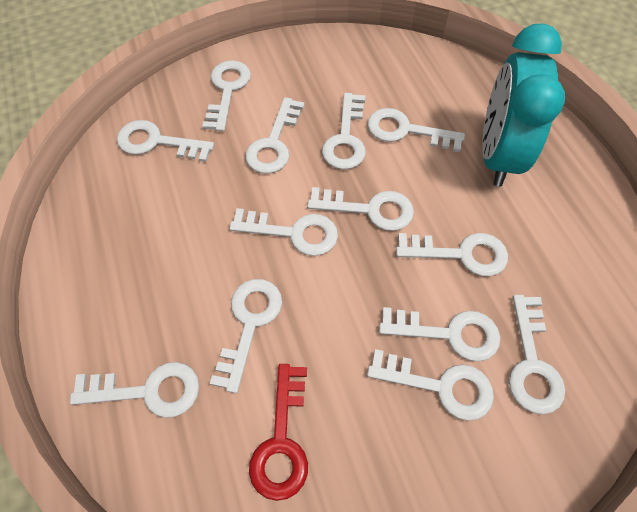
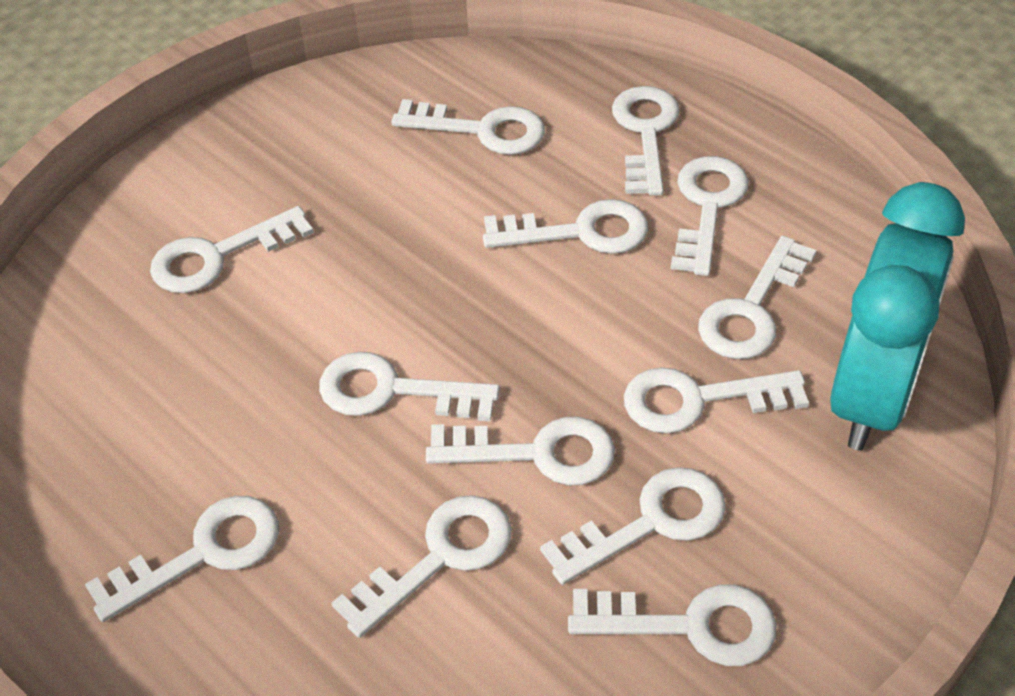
red key: 1 -> 0

